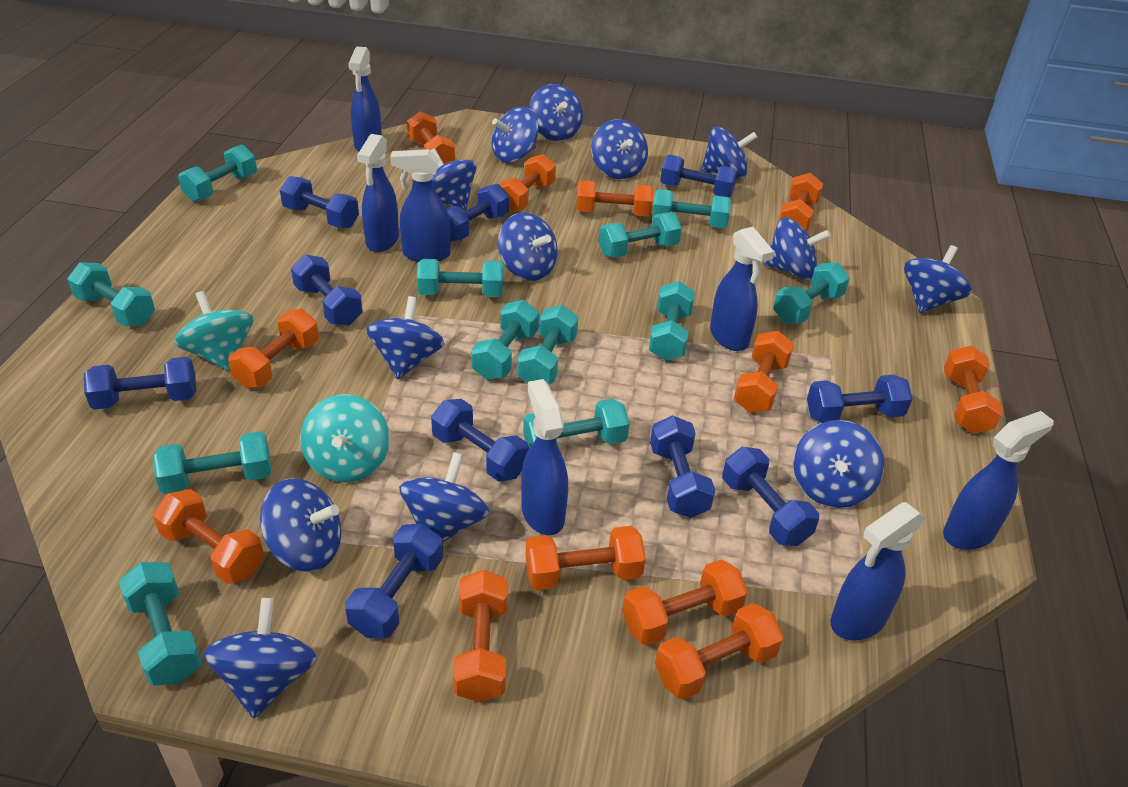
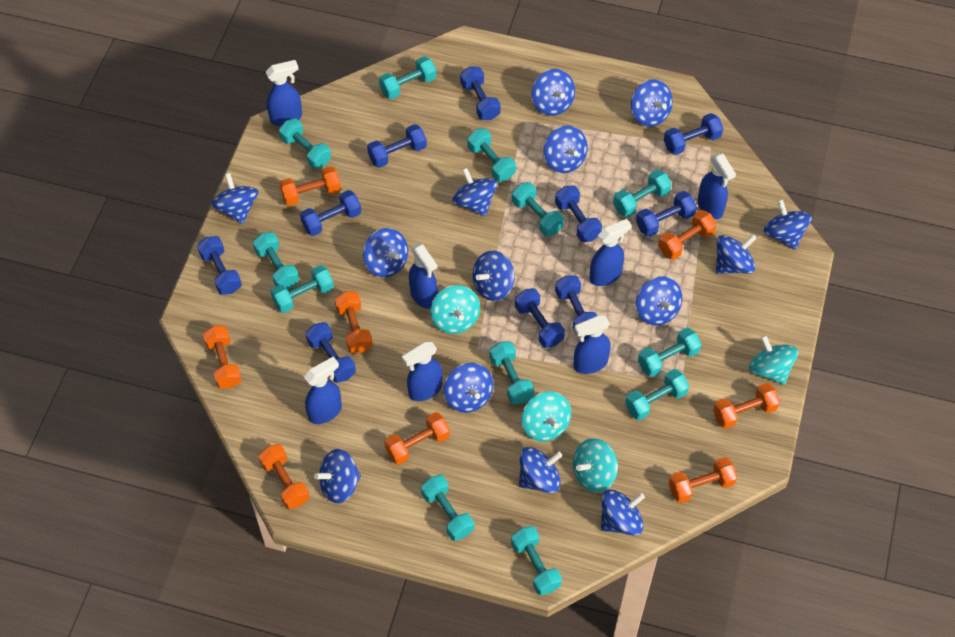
blue spinning top: 13 -> 14
orange dumbbell: 12 -> 8
turquoise spinning top: 2 -> 4

